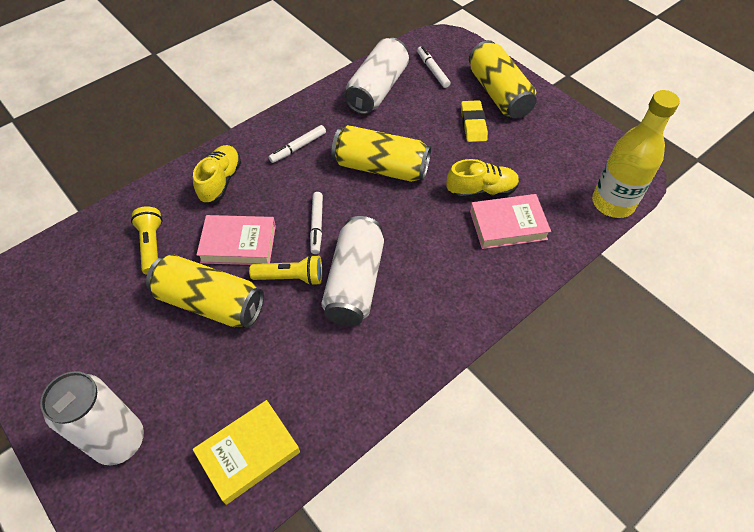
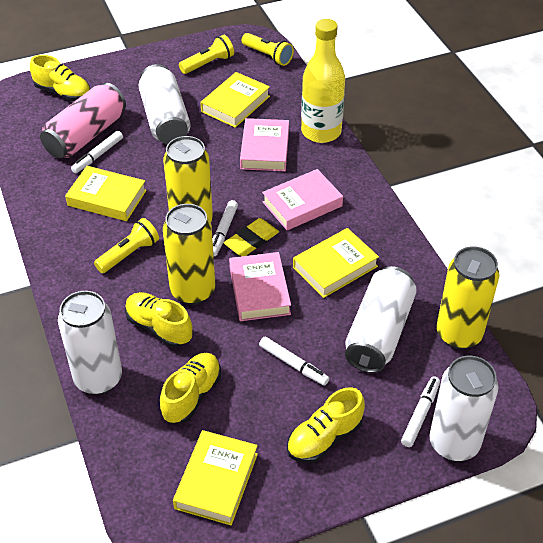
pink book: 2 -> 3
pink can: 0 -> 1
white can: 3 -> 4
white marker: 3 -> 4
yellow book: 1 -> 4
yellow flashlight: 2 -> 3
yellow shoe: 2 -> 4

